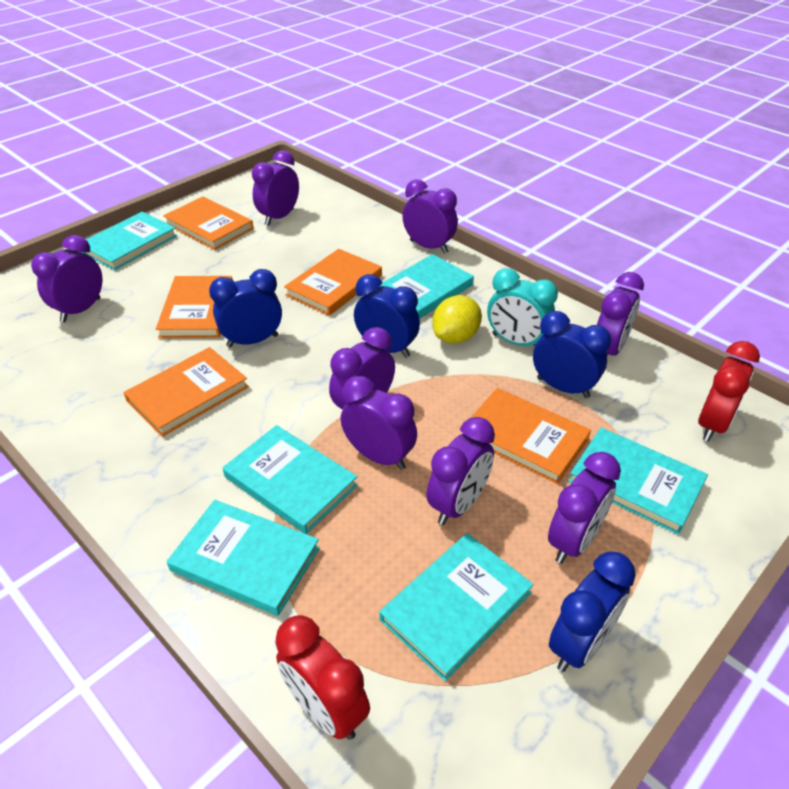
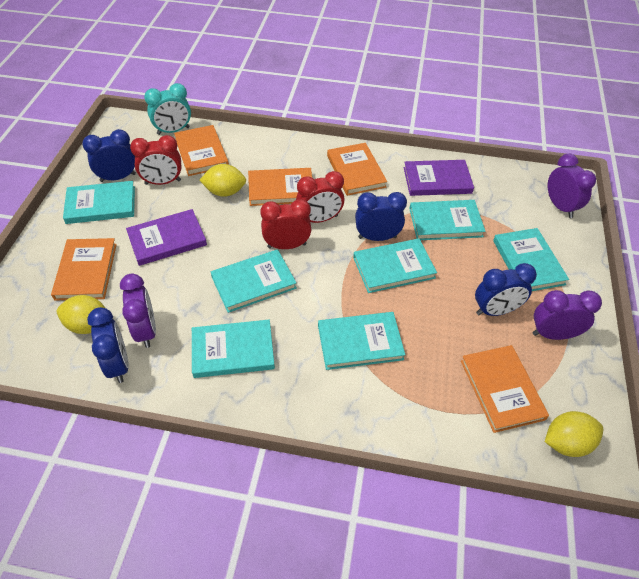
purple book: 0 -> 2
purple clock: 8 -> 3
red clock: 2 -> 3
turquoise book: 6 -> 7
yellow lemon: 1 -> 3

